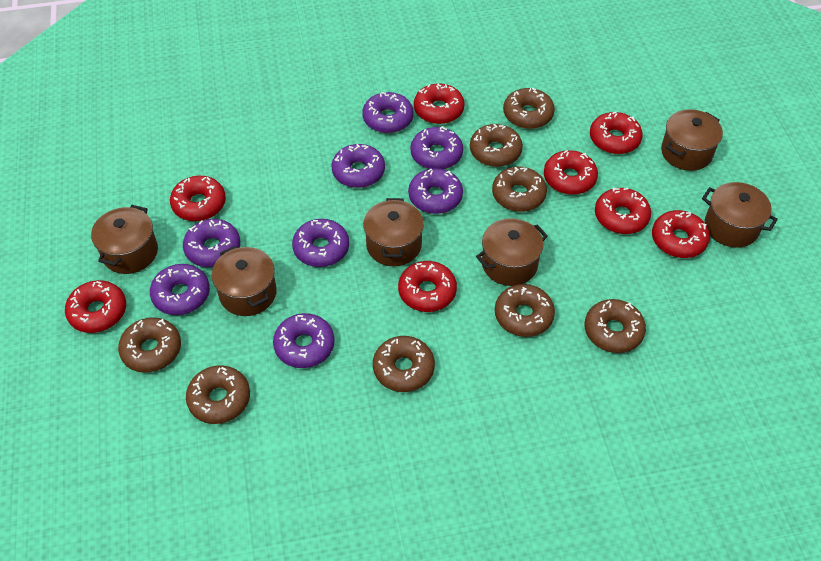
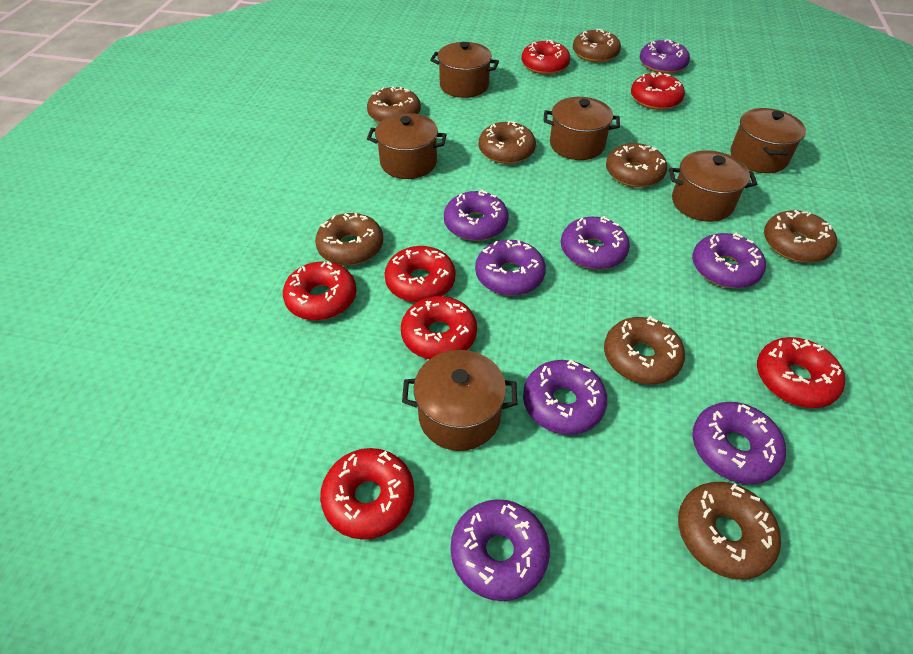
red donut: 8 -> 7

